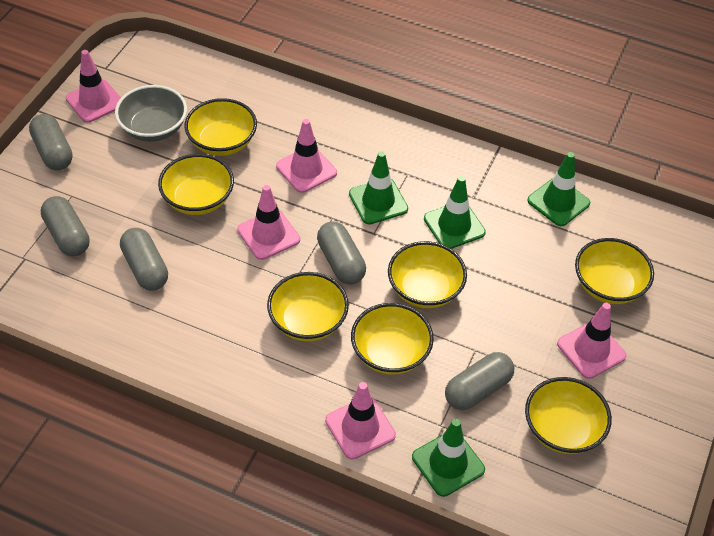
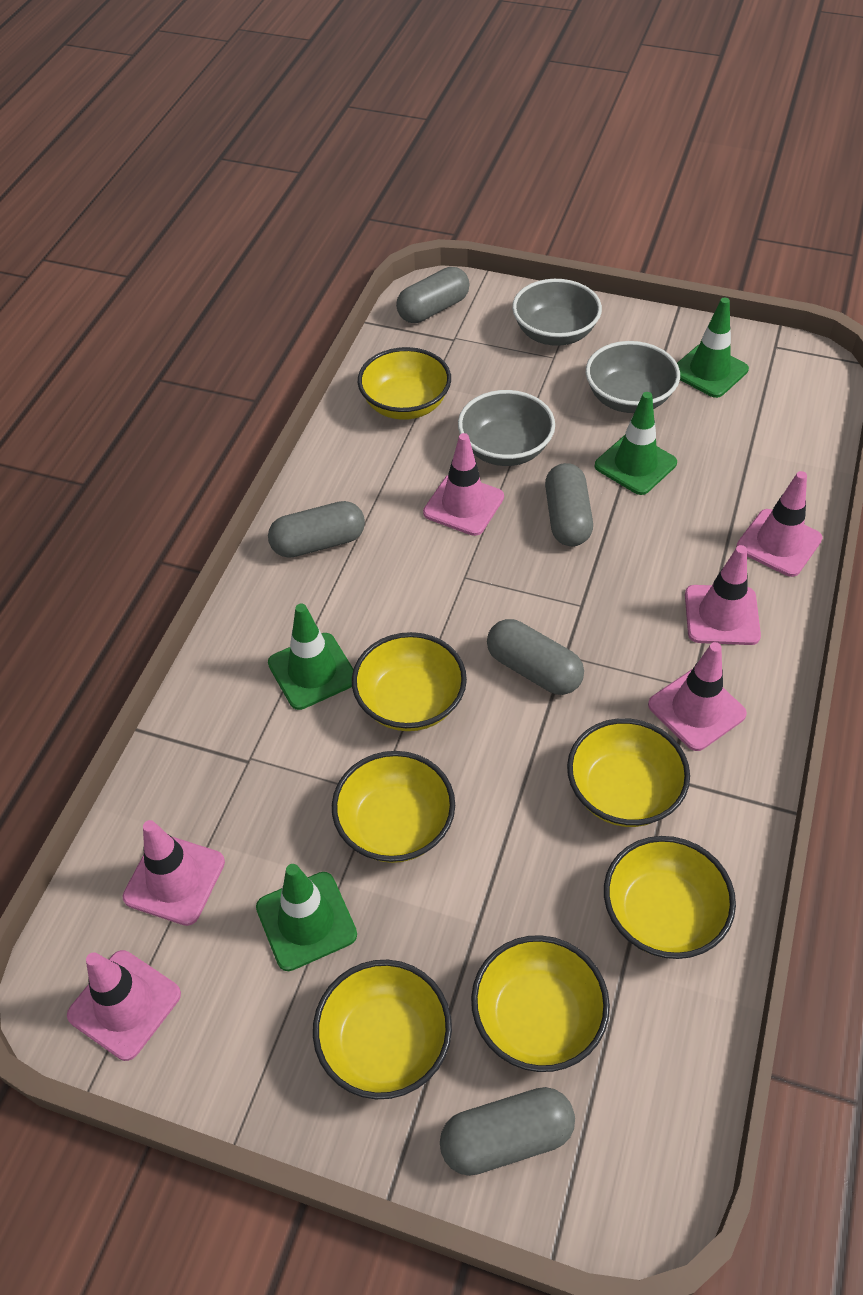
grey bowl: 1 -> 3
pink traffic cone: 5 -> 6

